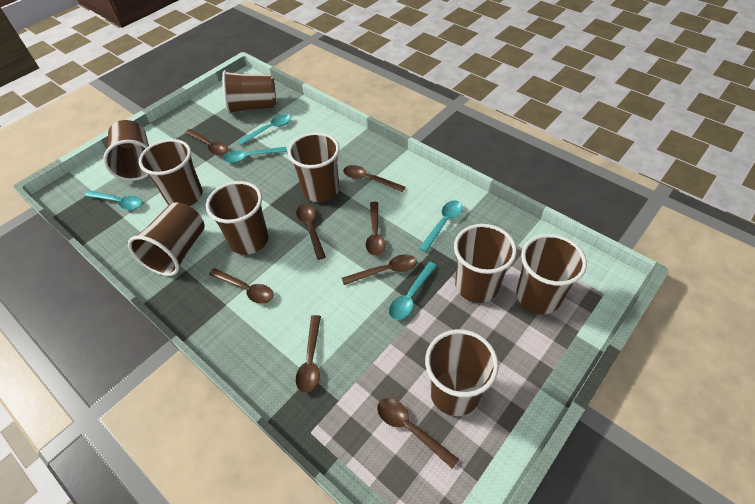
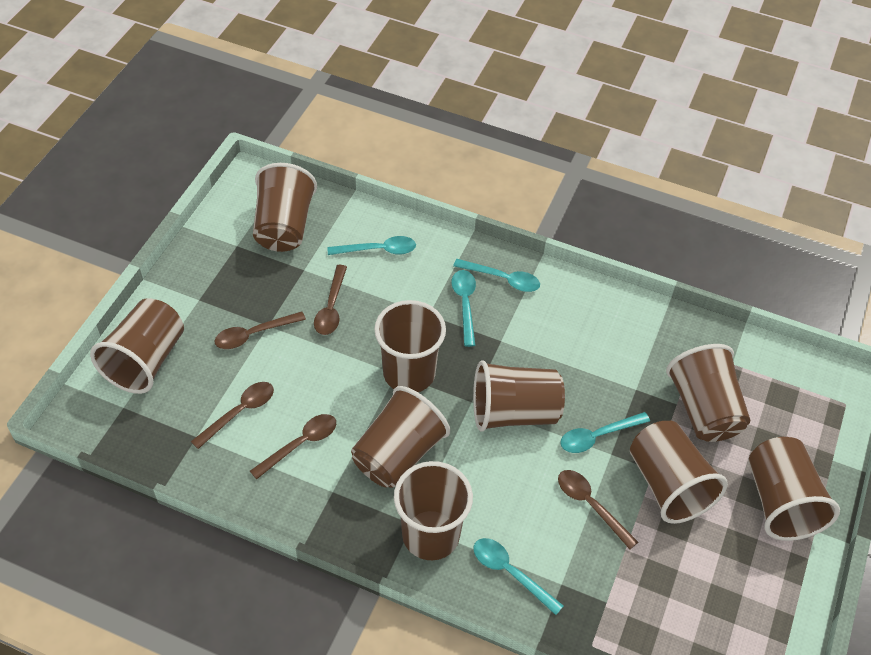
brown spoon: 8 -> 5

